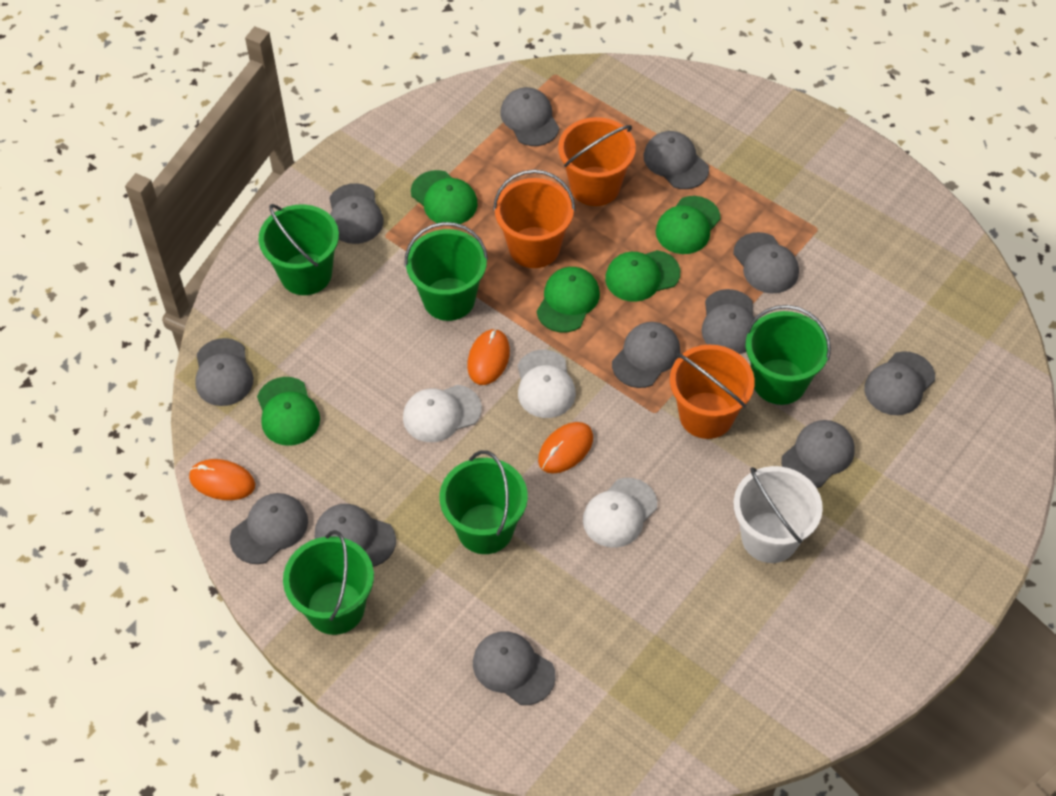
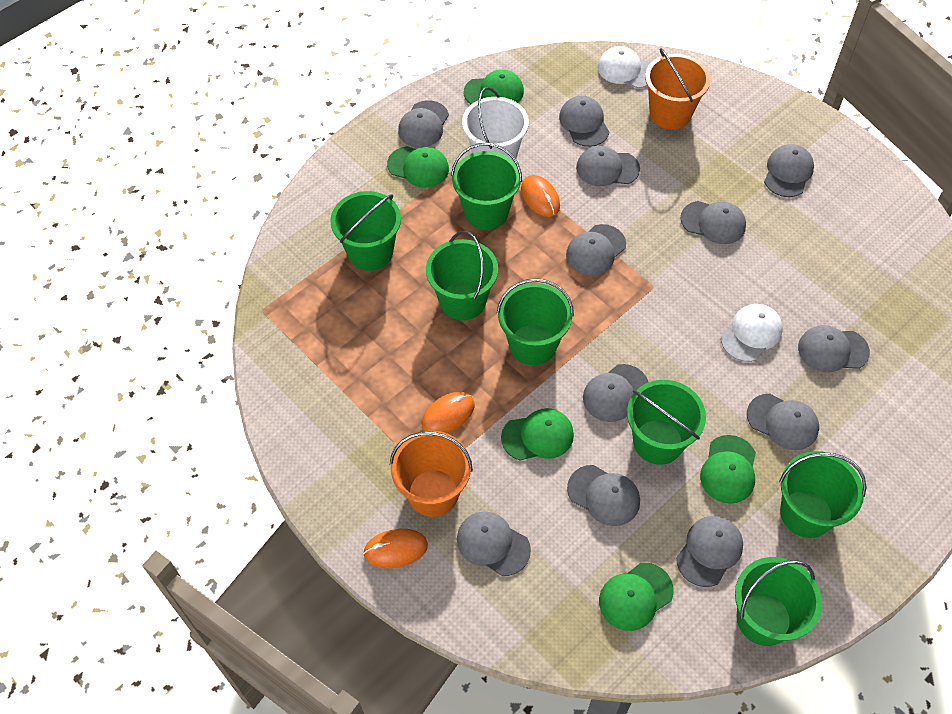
green bucket: 5 -> 7
orange bucket: 3 -> 2
white cap: 3 -> 2

